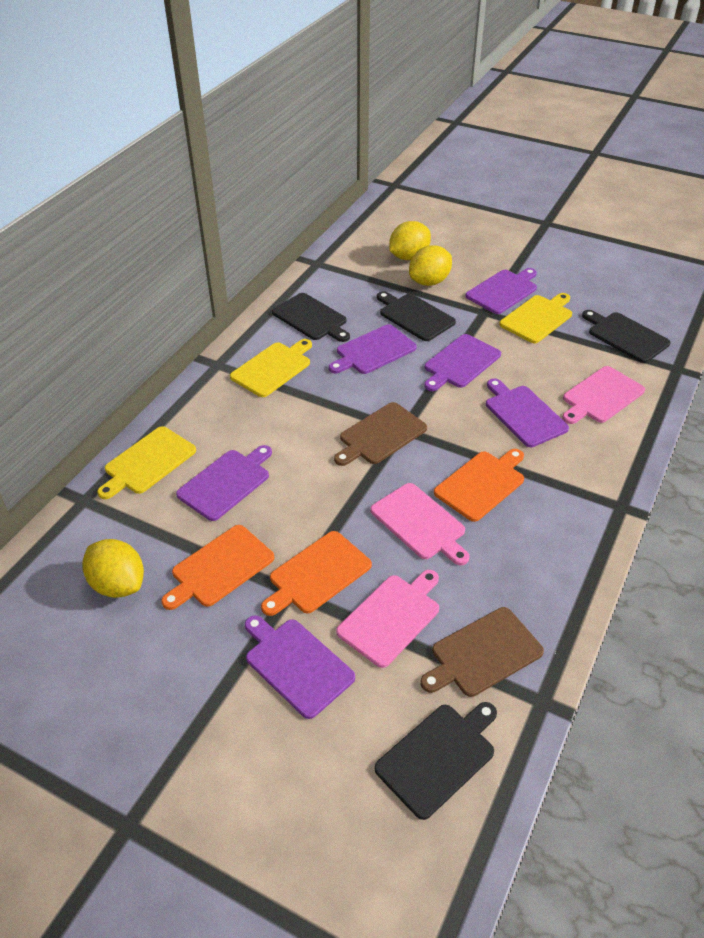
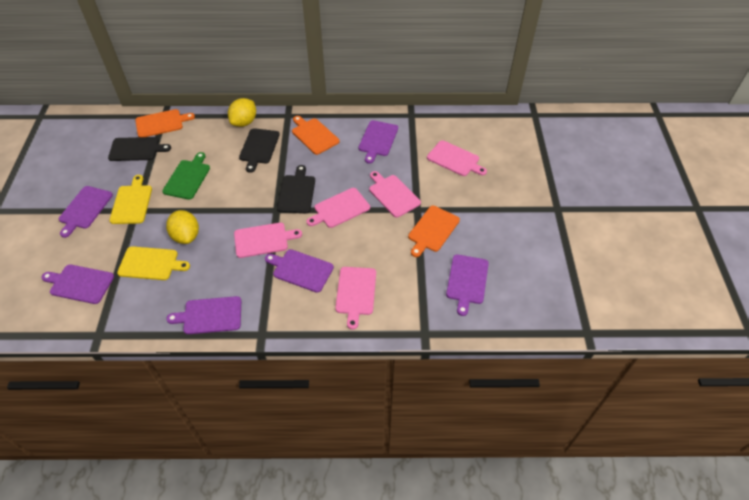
black cutting board: 4 -> 3
brown cutting board: 2 -> 0
green cutting board: 0 -> 1
pink cutting board: 3 -> 5
yellow cutting board: 3 -> 2
yellow lemon: 3 -> 2

